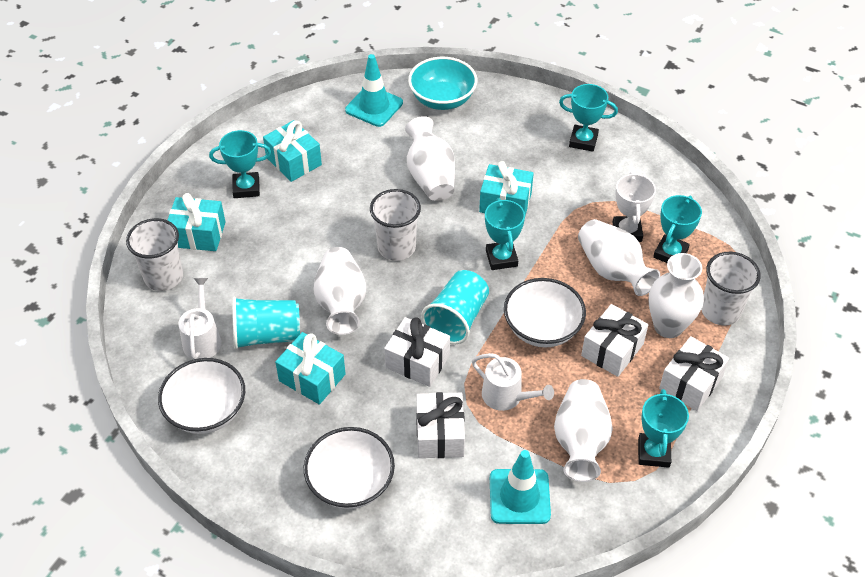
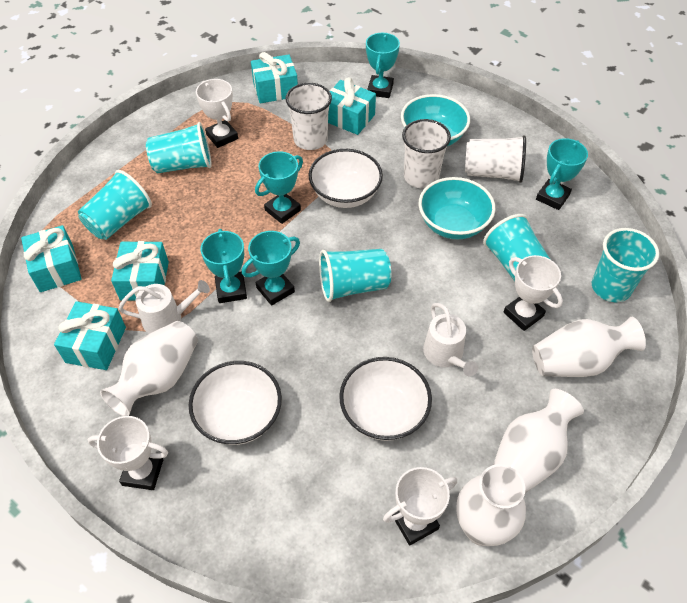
turquoise bowl: 1 -> 2
turquoise cup: 2 -> 5
turquoise gift: 4 -> 5
turquoise traffic cone: 2 -> 0
white gift: 4 -> 0
white trophy: 1 -> 4
white vase: 5 -> 4

